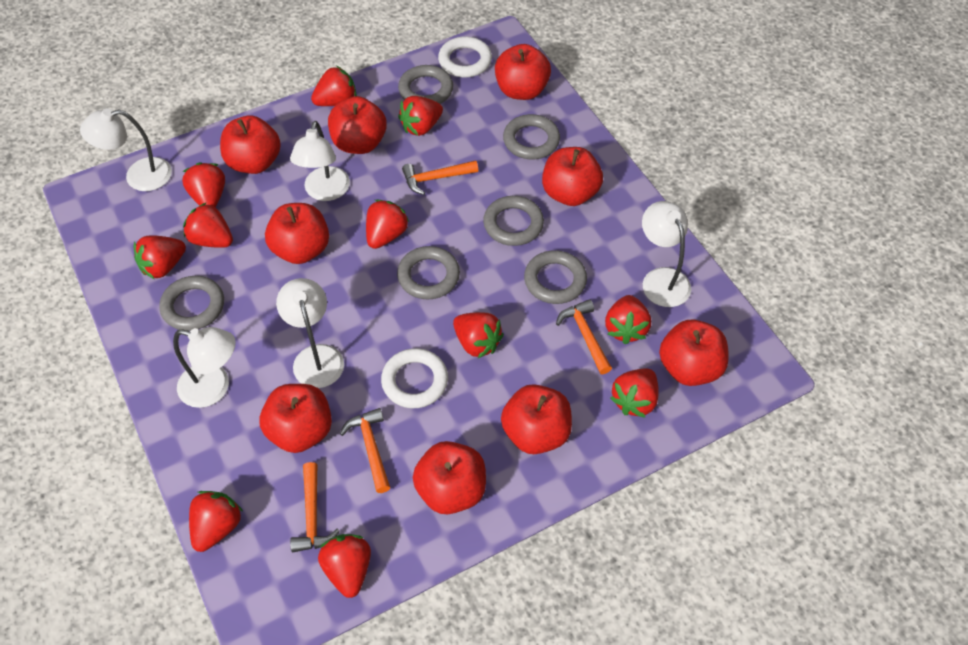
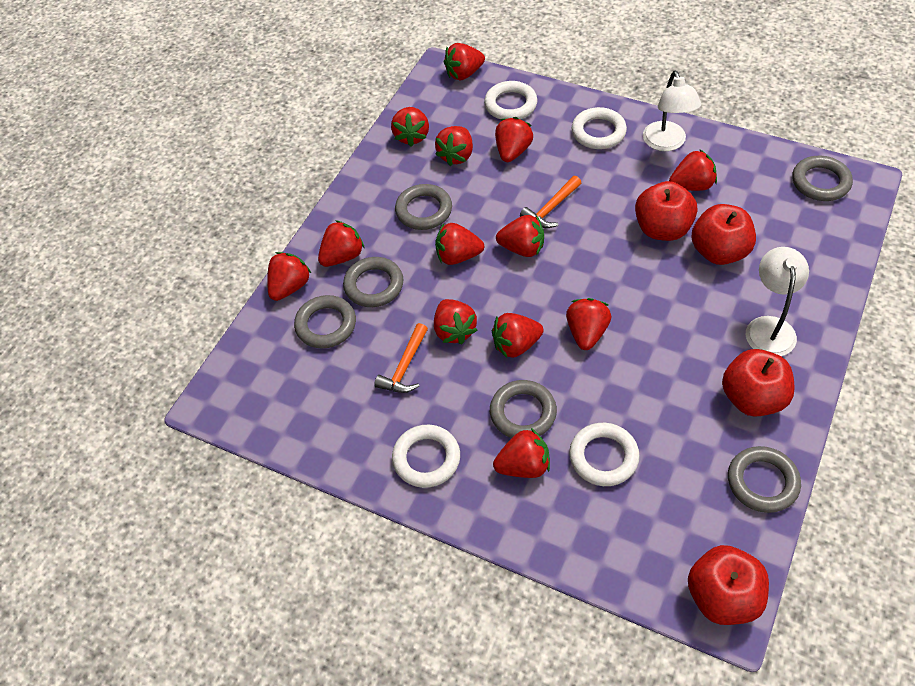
orange hammer: 4 -> 2
red apple: 9 -> 4
red strawberry: 11 -> 13
white lamp: 5 -> 2
white ring: 2 -> 4

